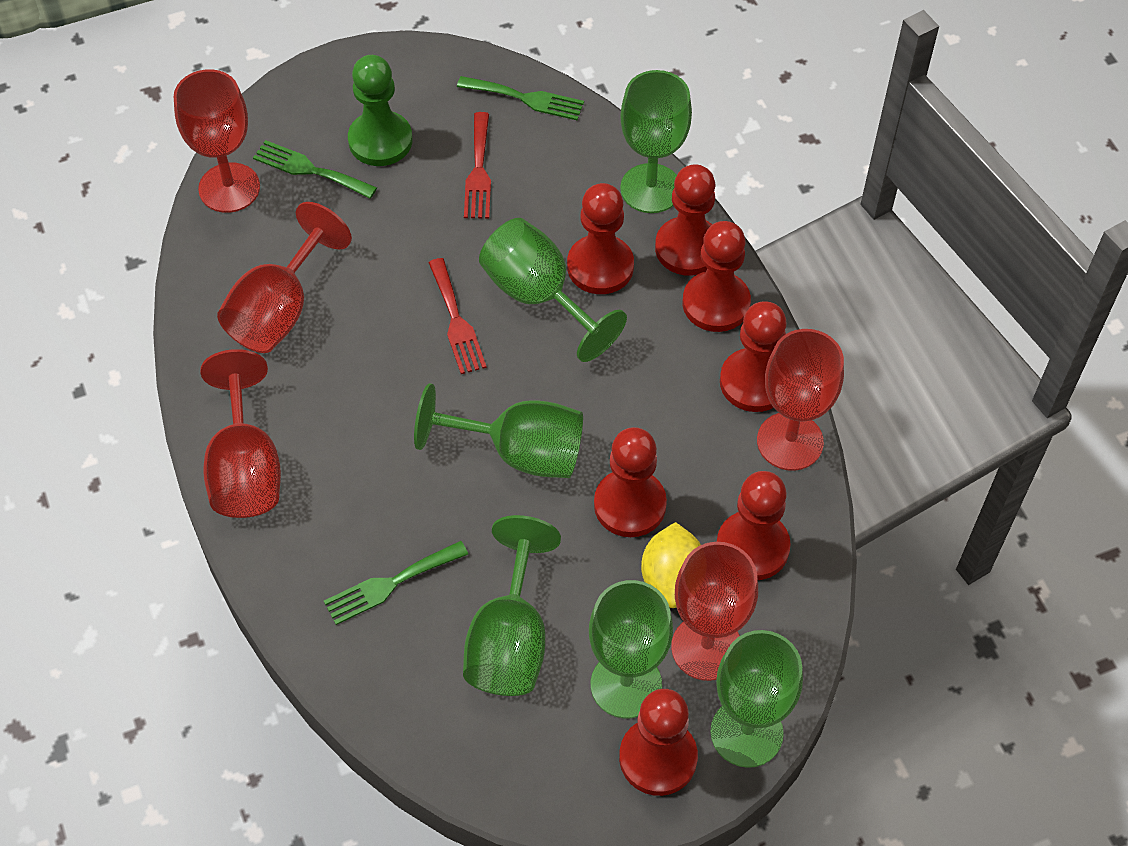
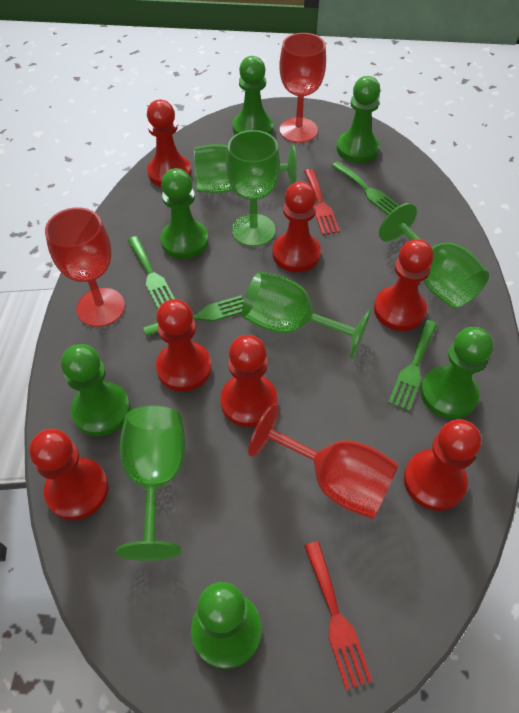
green fork: 3 -> 4
green goblet: 6 -> 5
green pawn: 1 -> 6
red goblet: 5 -> 3
yellow lemon: 1 -> 0

